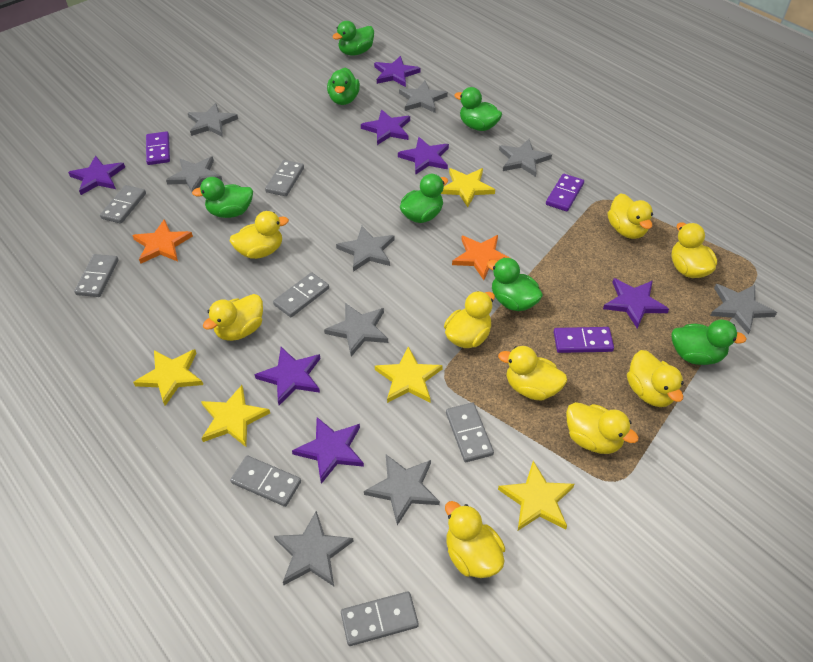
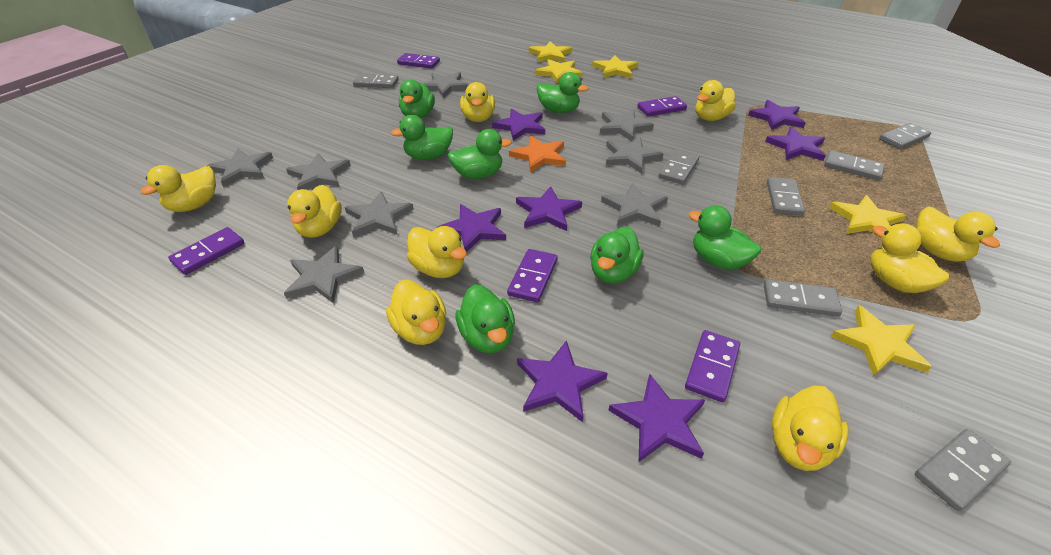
grey star: 9 -> 8
orange star: 2 -> 1
purple domino: 3 -> 5

